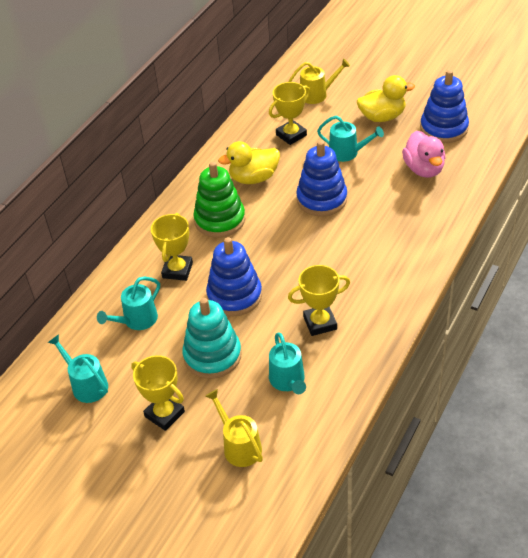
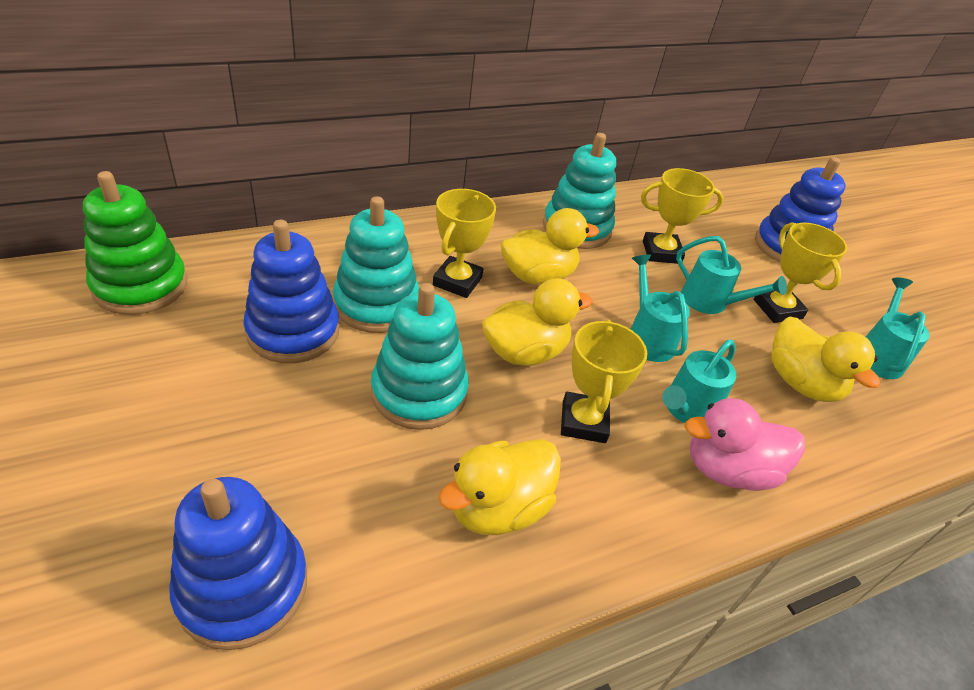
turquoise stacking toy: 1 -> 3
yellow duck: 2 -> 4
yellow watering can: 2 -> 0

